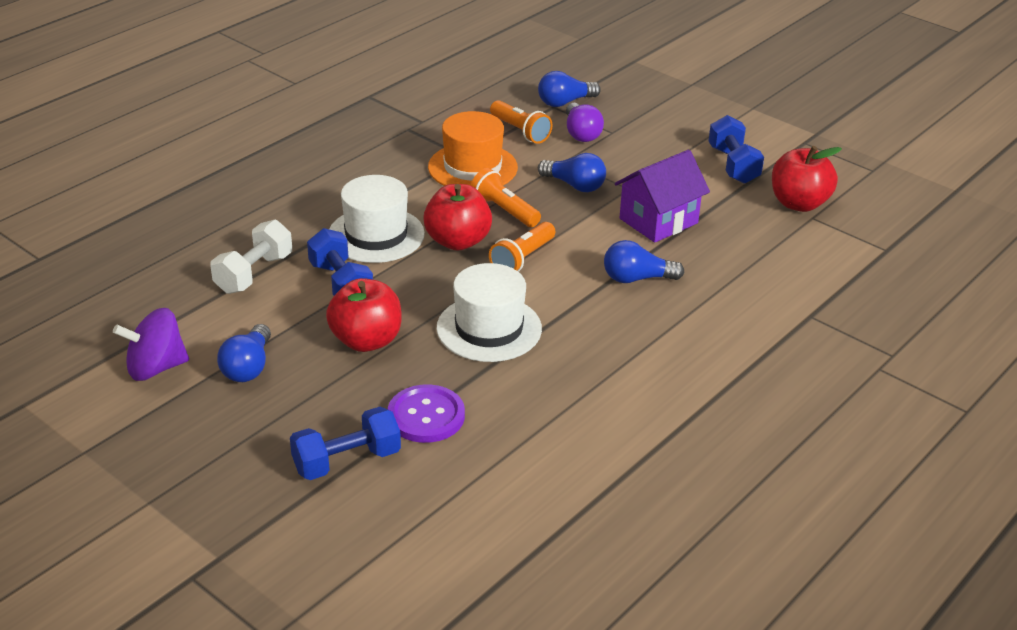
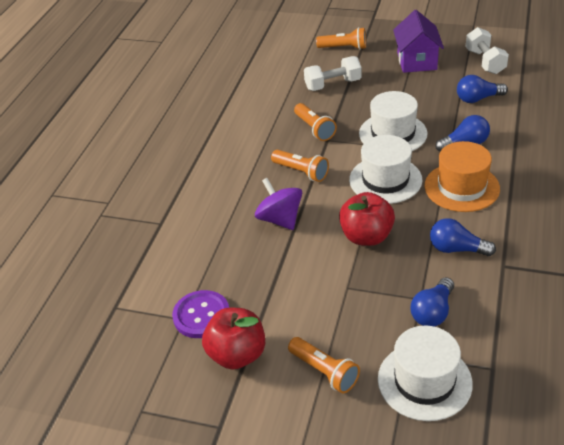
blue dumbbell: 3 -> 0
orange flashlight: 3 -> 4
purple light bulb: 1 -> 0
red apple: 3 -> 2
white dumbbell: 1 -> 2
white hat: 2 -> 3

